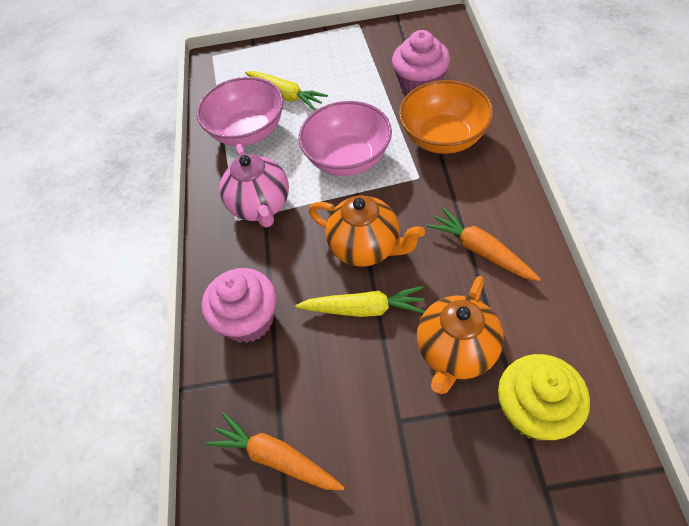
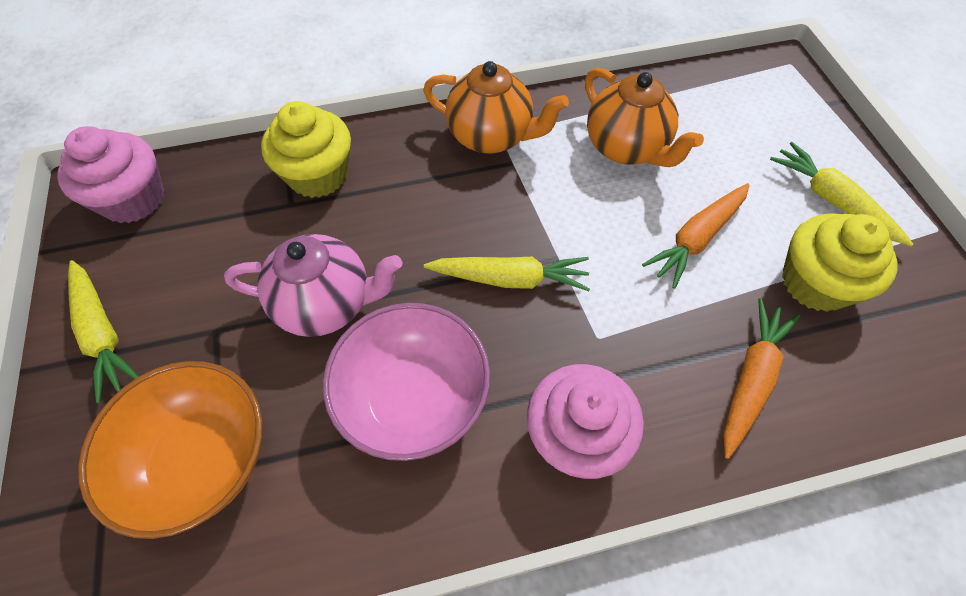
pink bowl: 2 -> 1
yellow carrot: 2 -> 3
yellow cupcake: 1 -> 2

